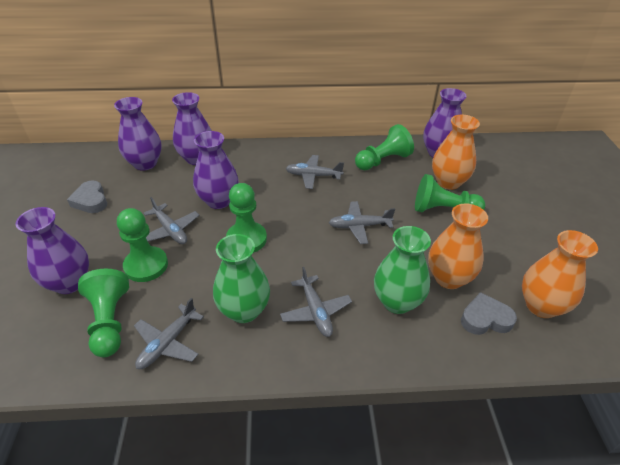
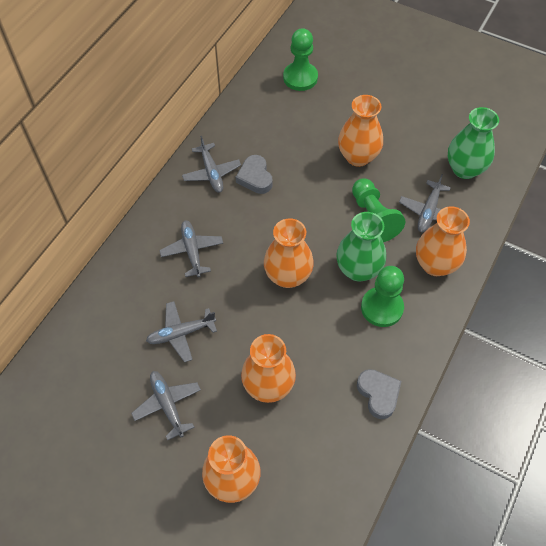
green pawn: 5 -> 3
orange vase: 3 -> 5
purple vase: 5 -> 0

